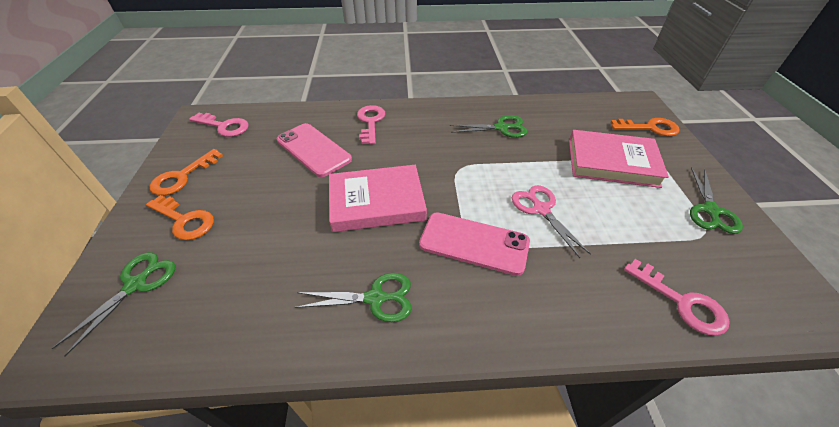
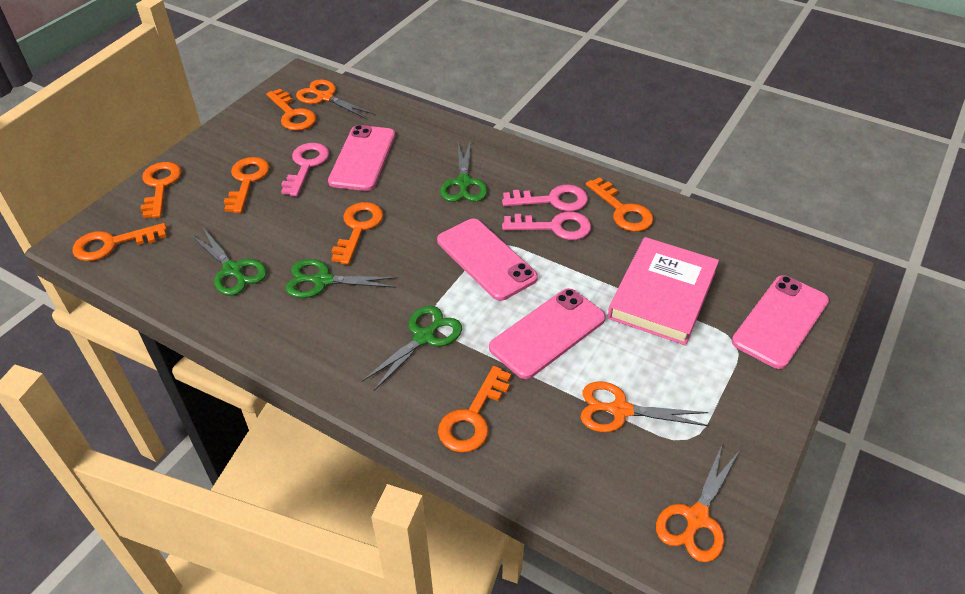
orange key: 3 -> 7
orange scissors: 0 -> 3
pink book: 2 -> 1
pink phone: 2 -> 4
pink scissors: 1 -> 0

